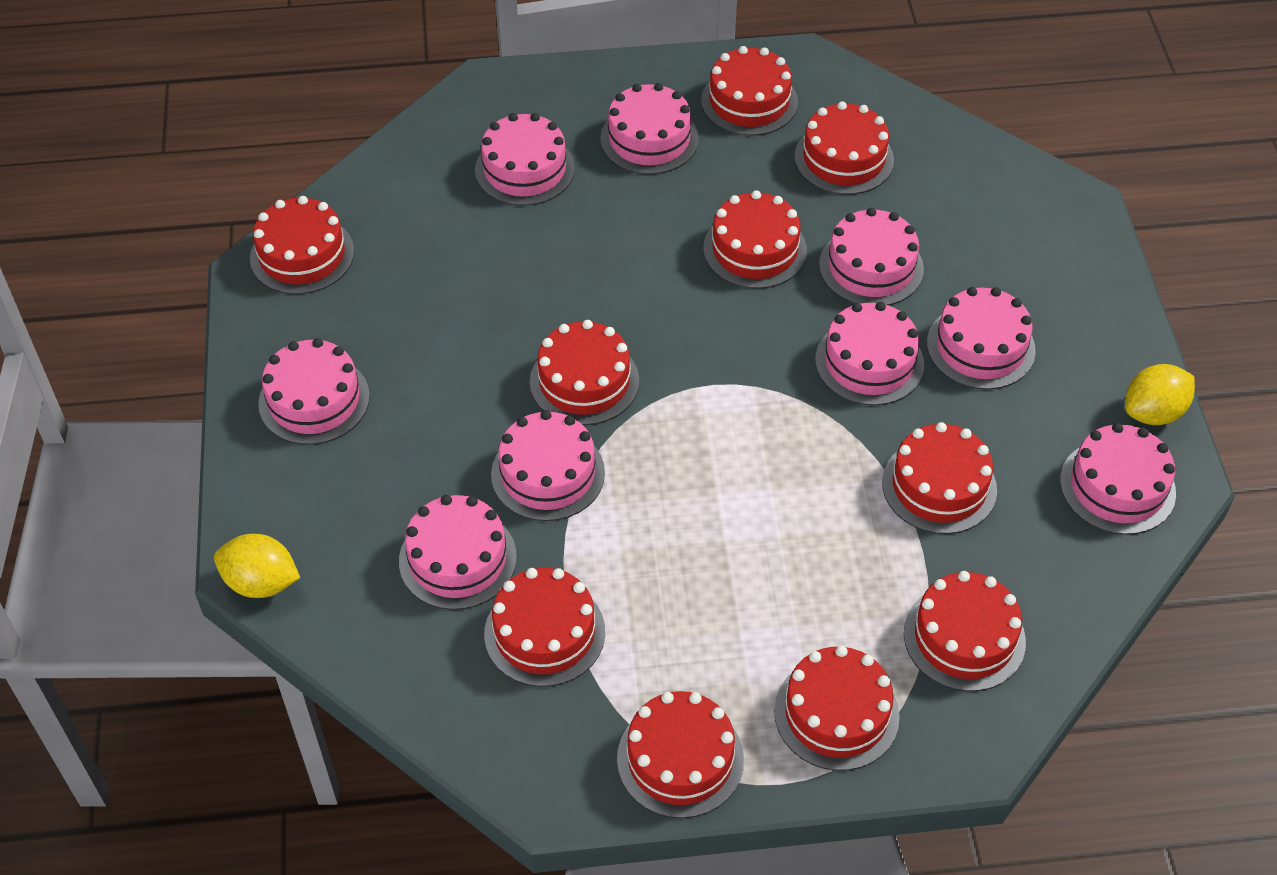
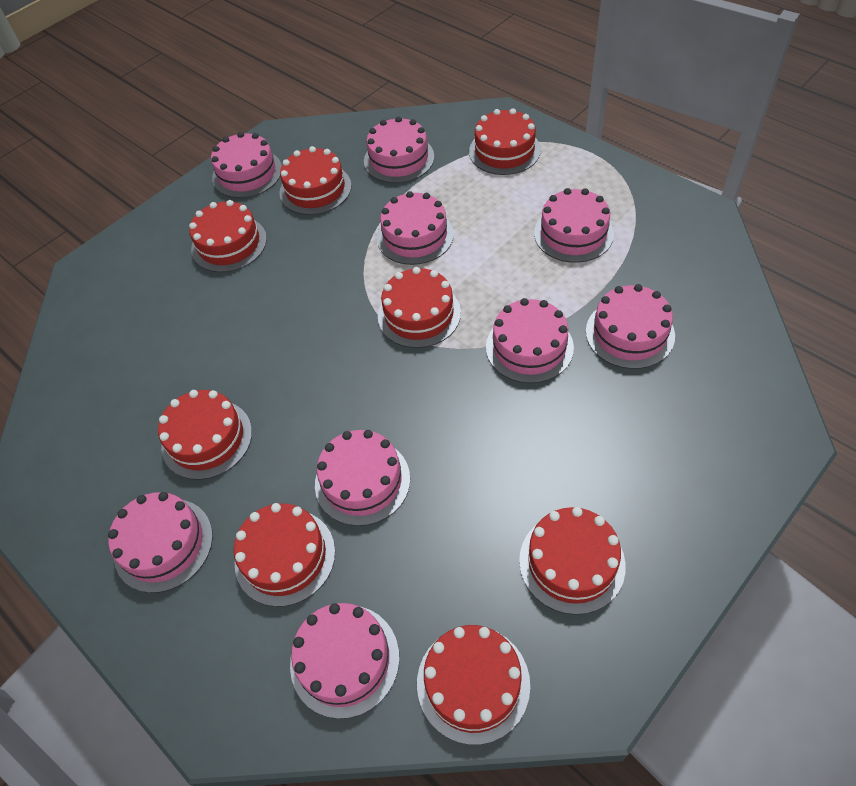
red cake: 10 -> 8
yellow lemon: 2 -> 0

